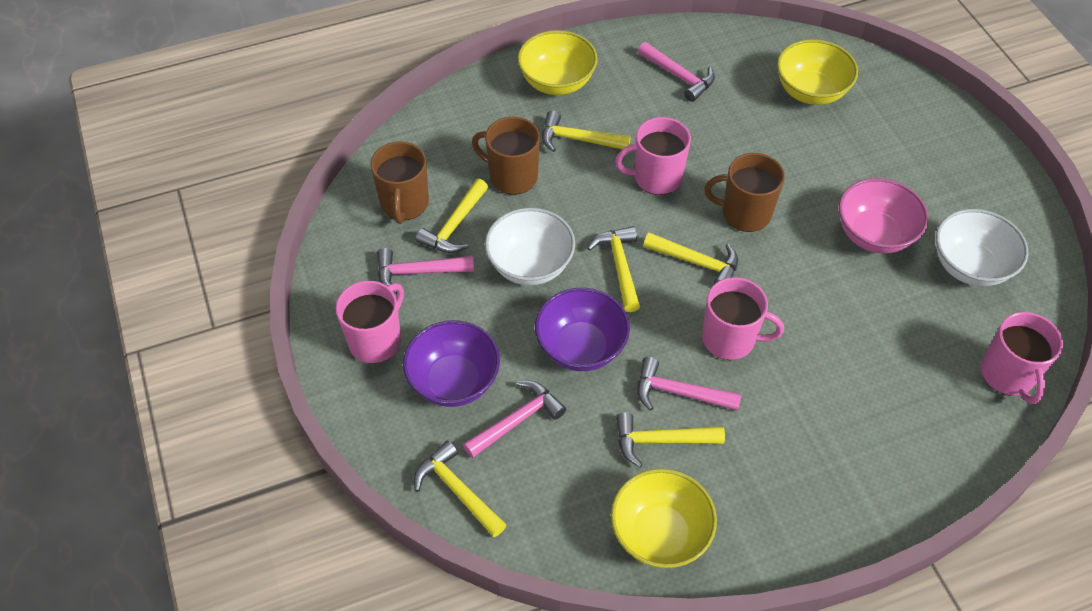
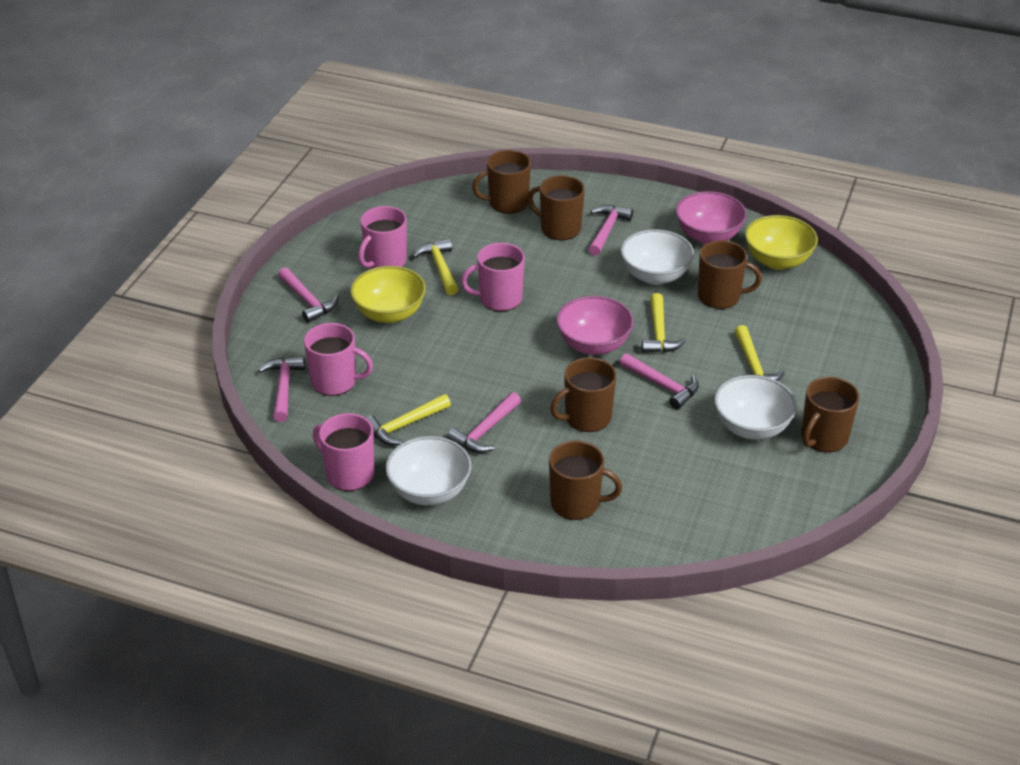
brown mug: 3 -> 6
pink bowl: 1 -> 2
pink hammer: 4 -> 5
purple bowl: 2 -> 0
white bowl: 2 -> 3
yellow bowl: 3 -> 2
yellow hammer: 6 -> 4

